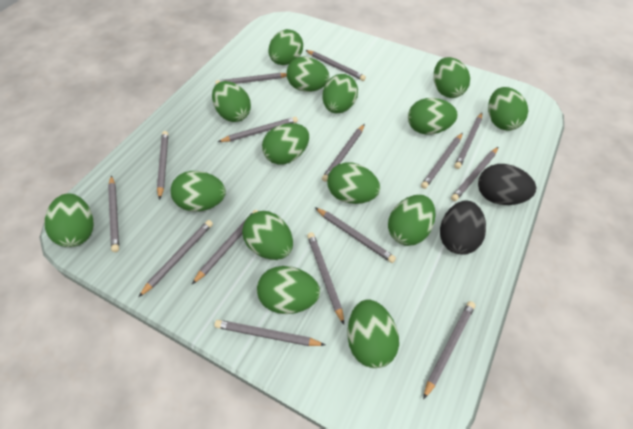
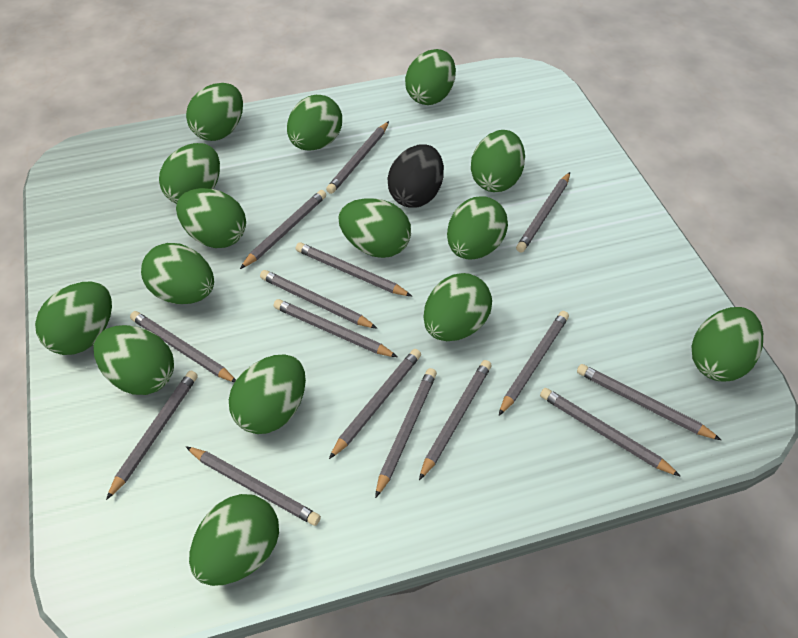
black egg: 2 -> 1

